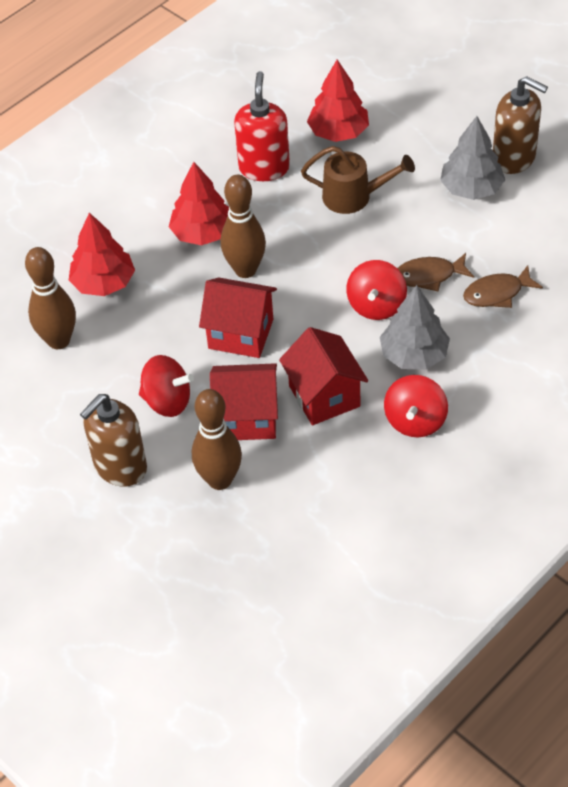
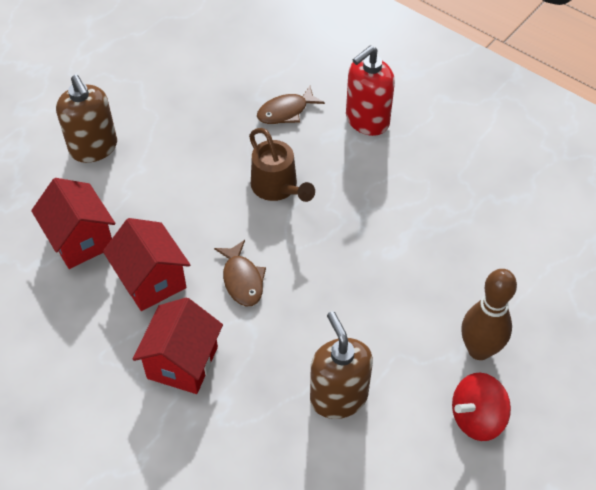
brown bowling pin: 3 -> 1
grey tree: 2 -> 0
red spinning top: 3 -> 1
red tree: 3 -> 0

